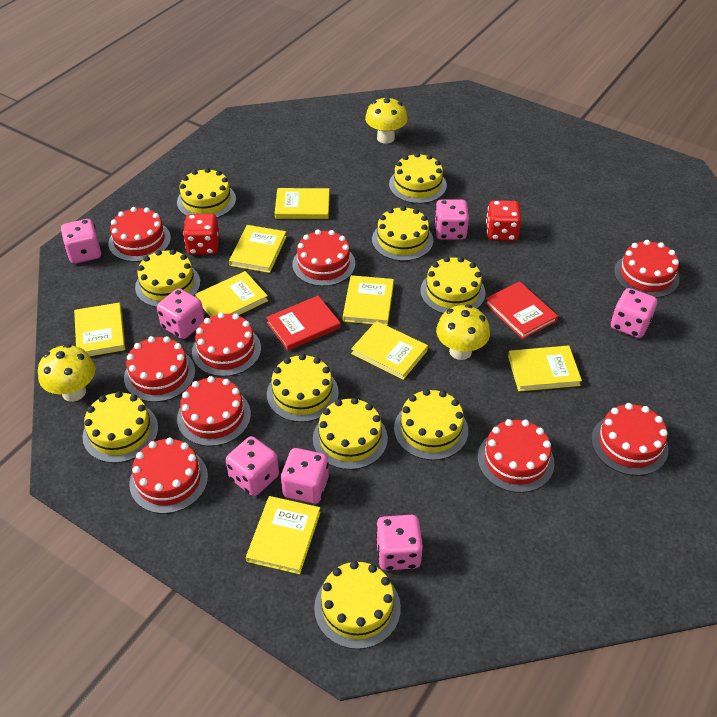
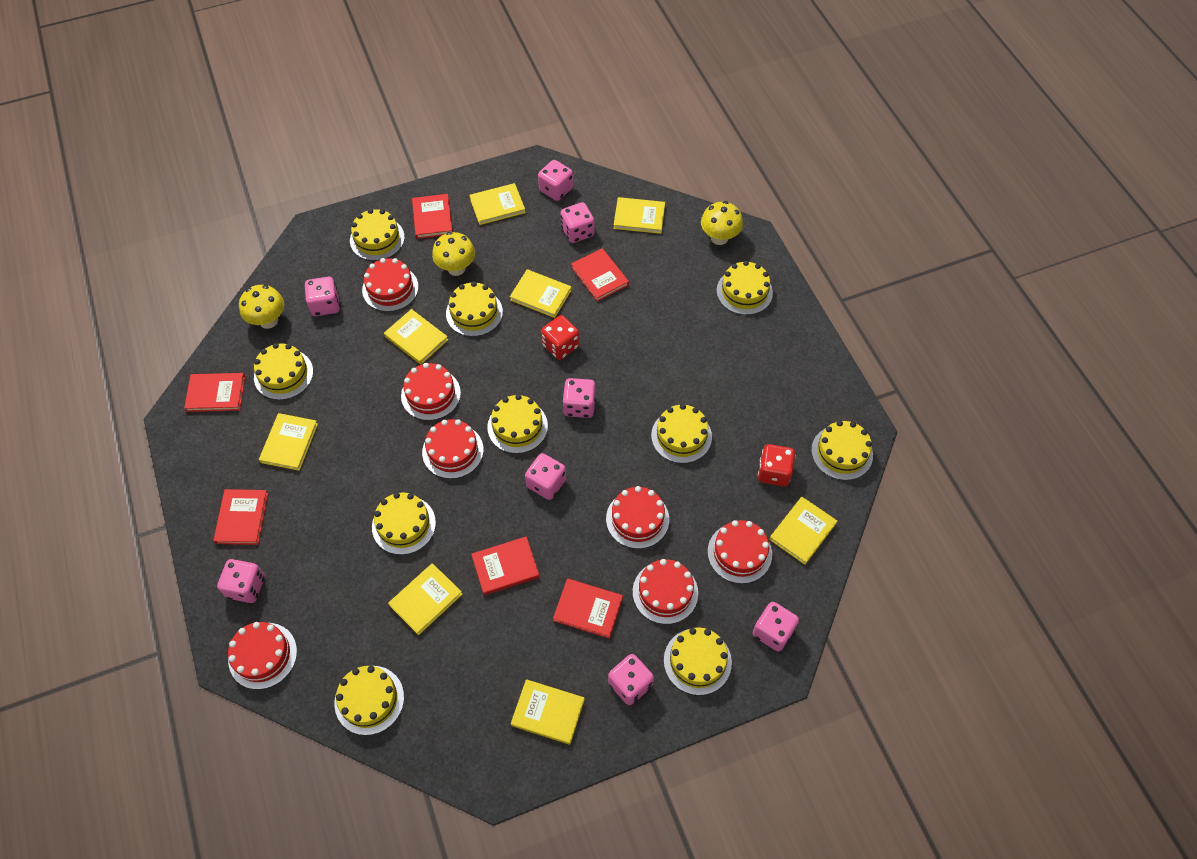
pink dice: 7 -> 8
red book: 2 -> 6
red cake: 9 -> 7

